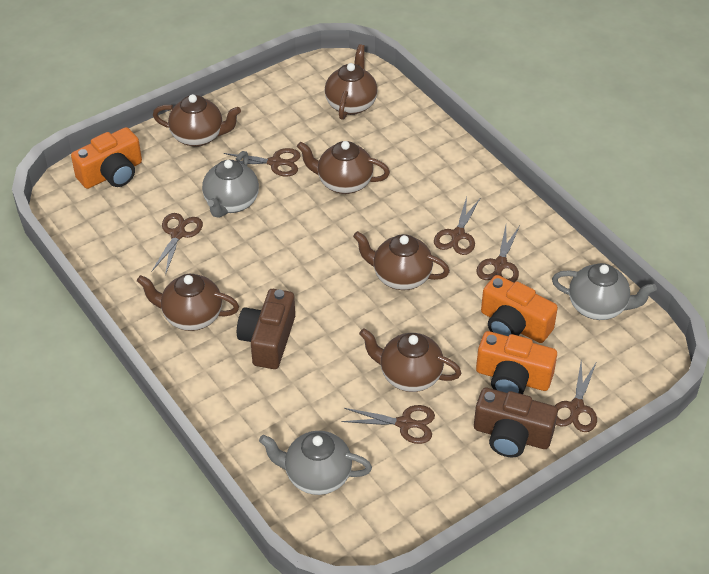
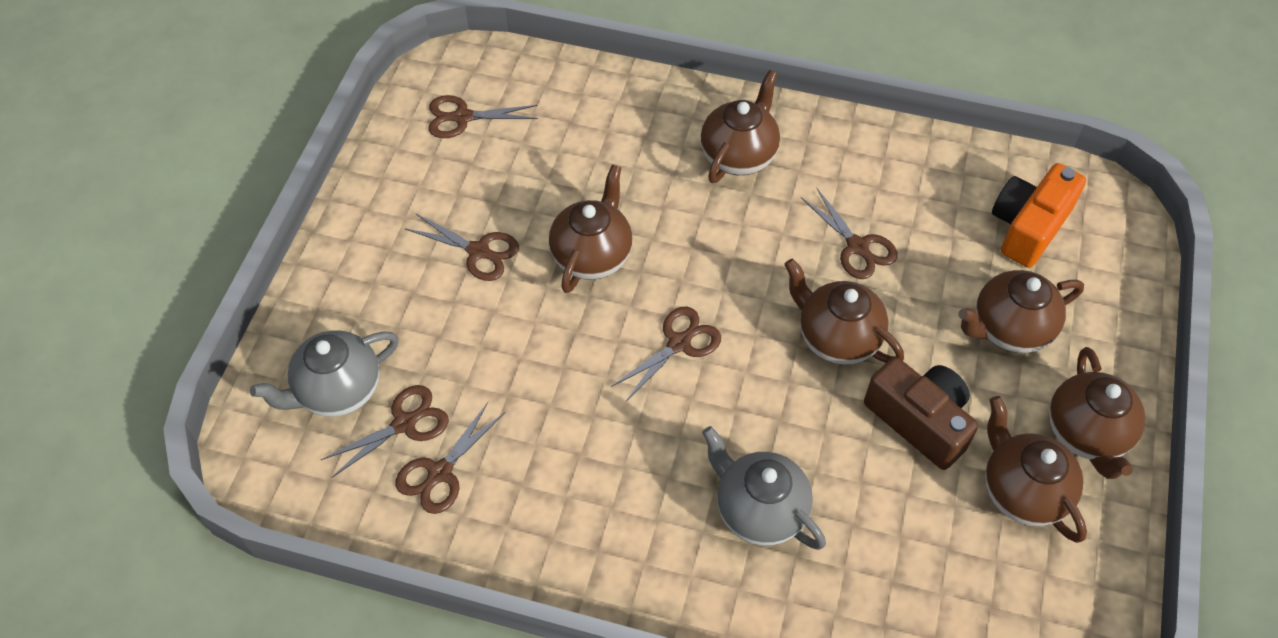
brown camera: 2 -> 1
grey teapot: 3 -> 2
orange camera: 3 -> 1

